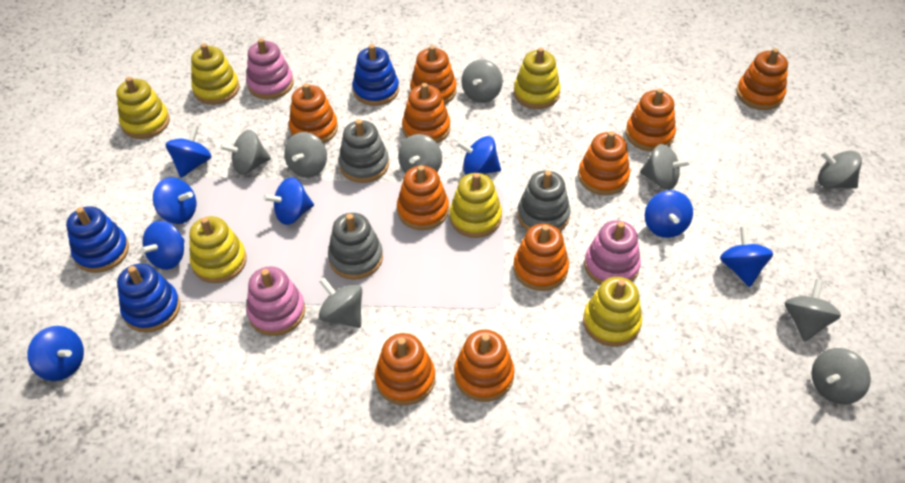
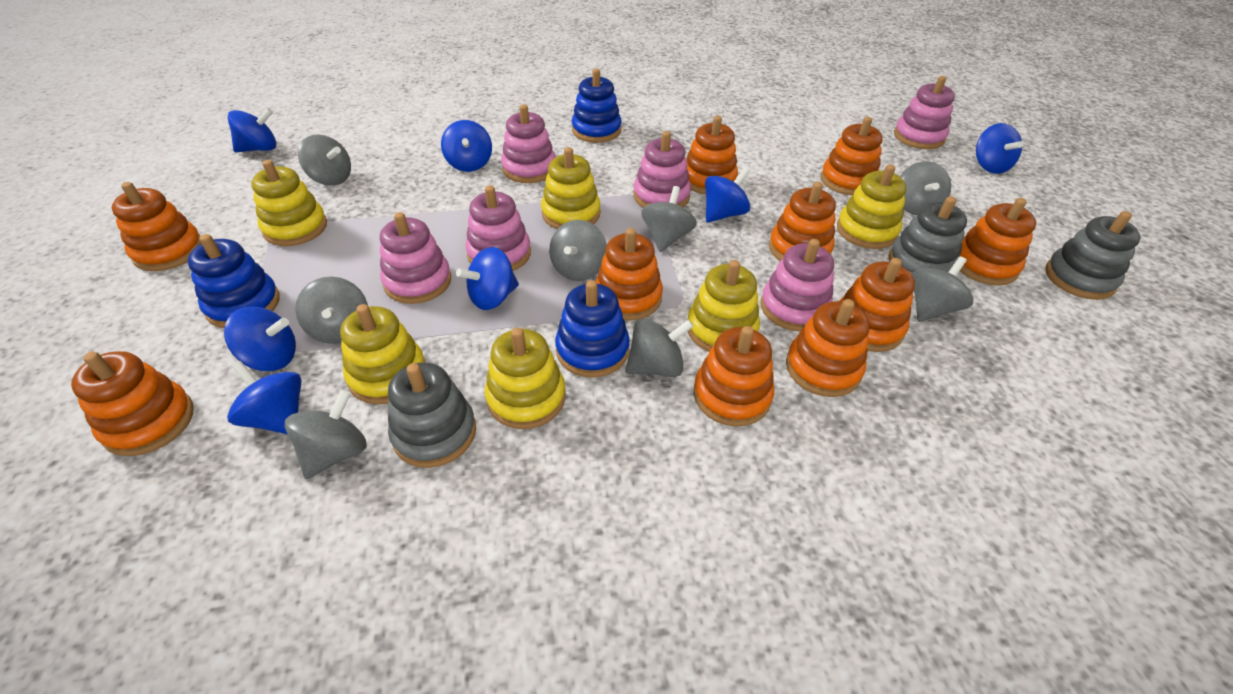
blue spinning top: 8 -> 7
grey spinning top: 9 -> 8
pink stacking toy: 3 -> 6

